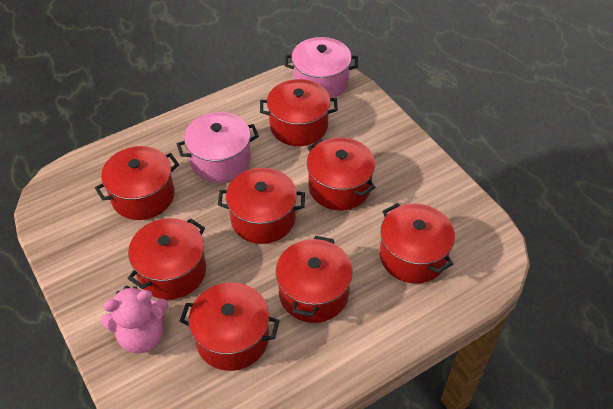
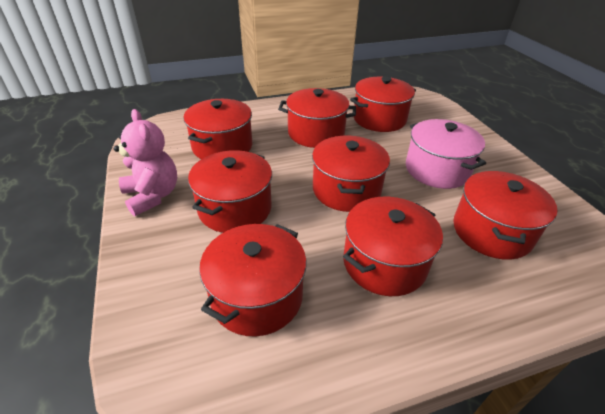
pink pot: 2 -> 1

